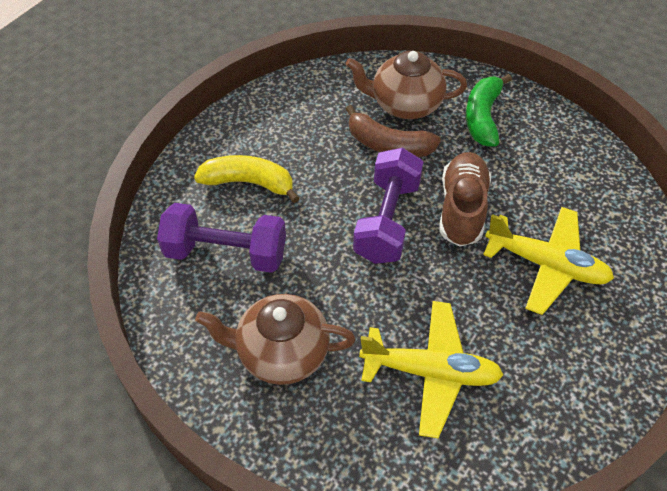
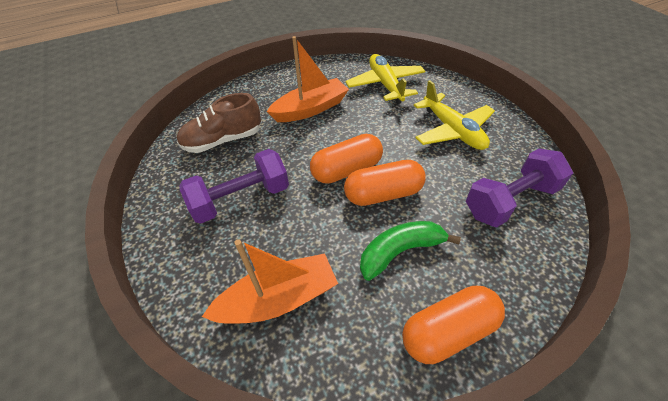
brown banana: 1 -> 0
brown teapot: 2 -> 0
orange boat: 0 -> 2
orange capsule: 0 -> 3
yellow banana: 1 -> 0

